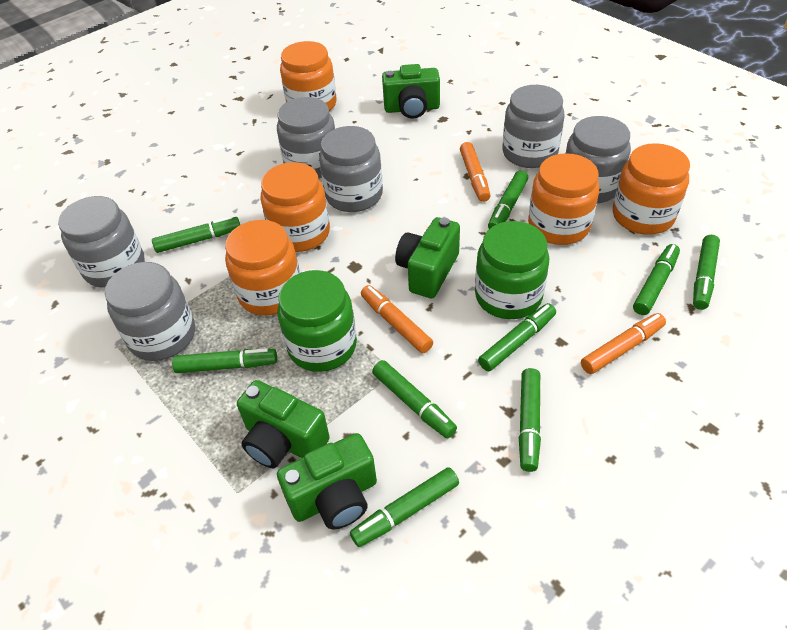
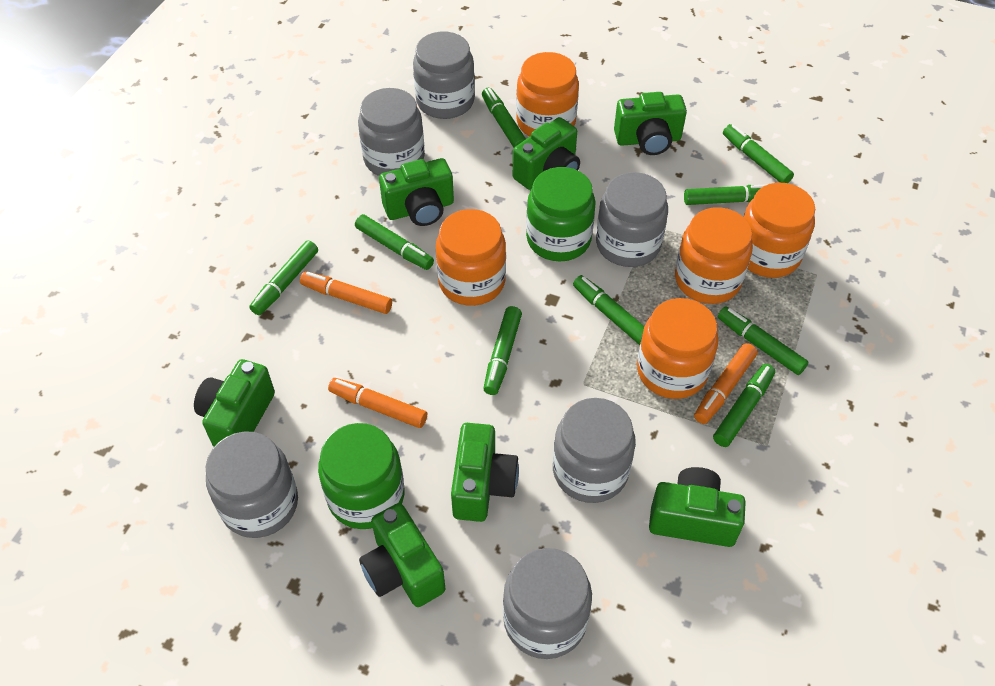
green camera: 4 -> 7

